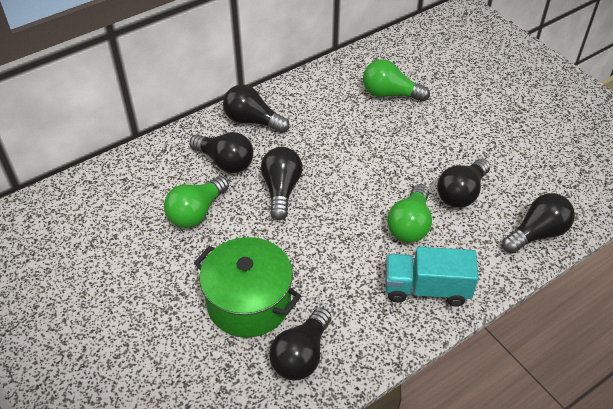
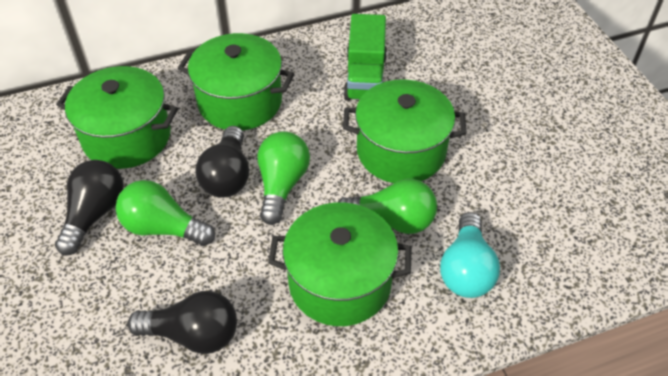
black light bulb: 6 -> 3
green pot: 1 -> 4
green truck: 0 -> 1
turquoise light bulb: 0 -> 1
turquoise truck: 1 -> 0

